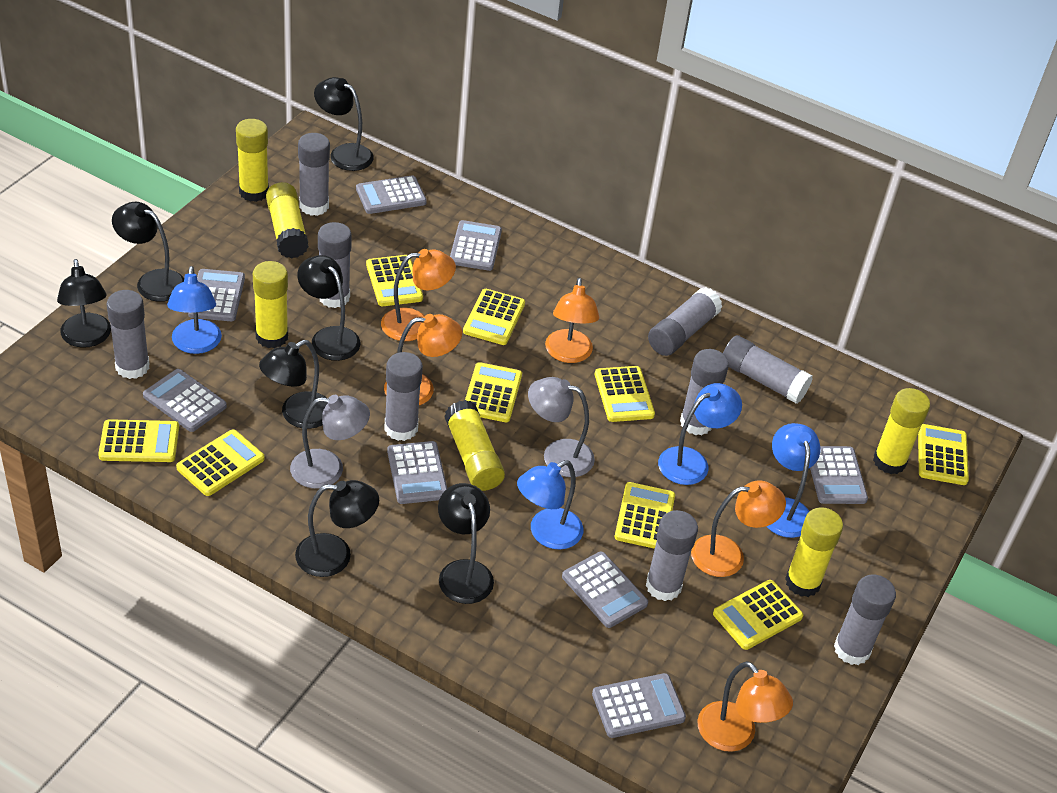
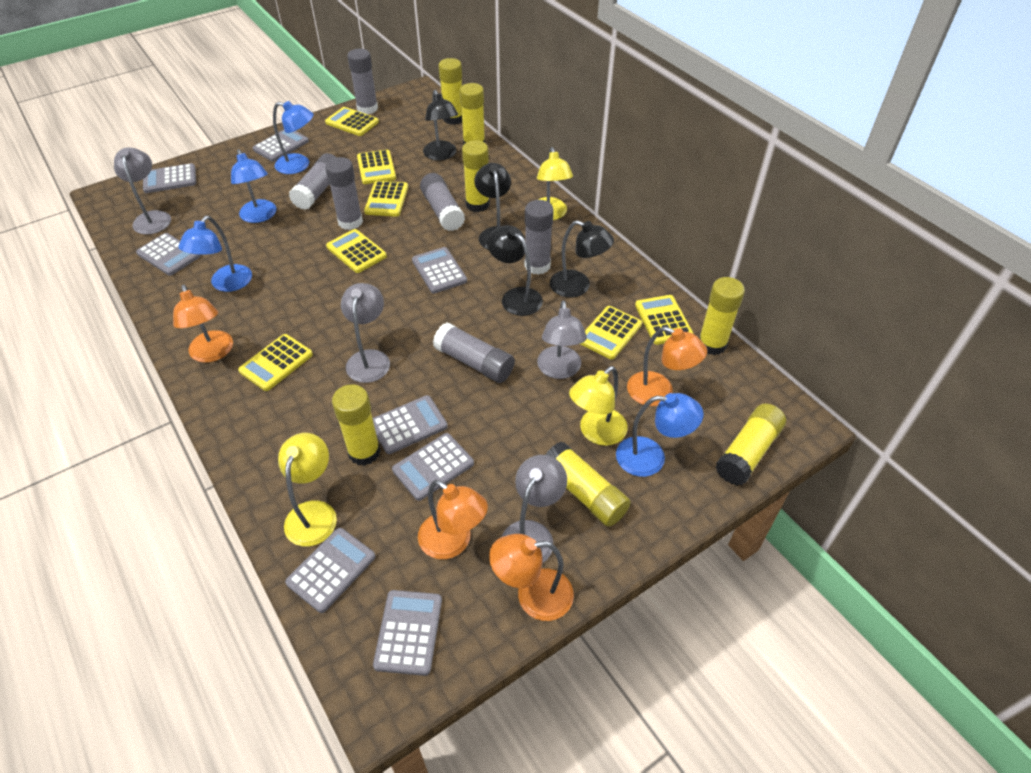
black lamp: 7 -> 4
grey glue stick: 9 -> 6
grey lamp: 2 -> 4
orange lamp: 5 -> 4
yellow calculator: 9 -> 7
yellow glue stick: 6 -> 7
yellow lamp: 0 -> 3

